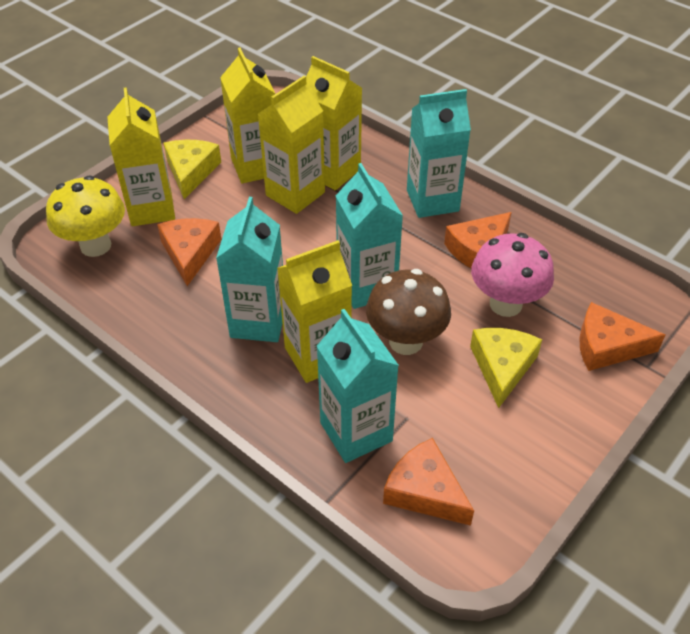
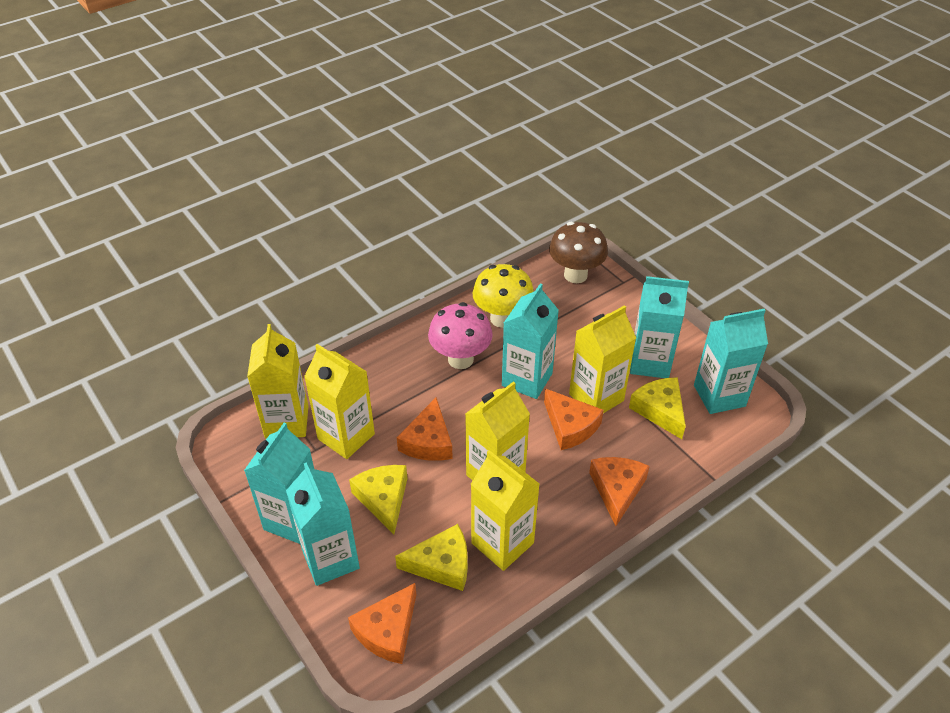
turquoise carton: 4 -> 5
yellow cheese: 2 -> 3

